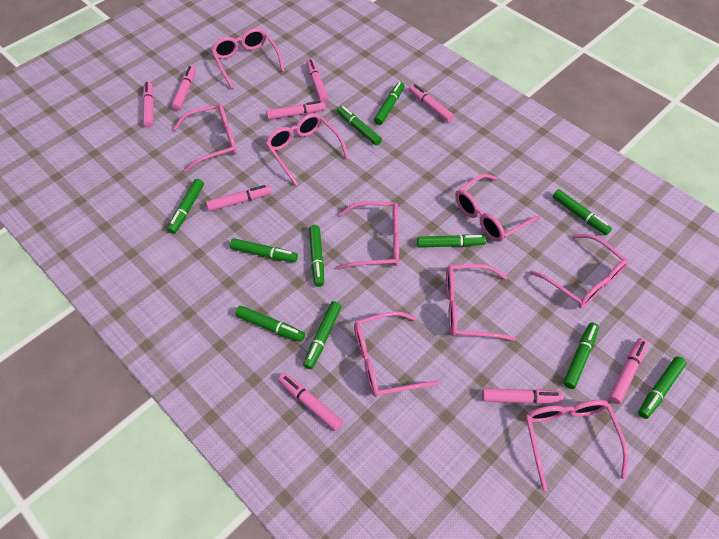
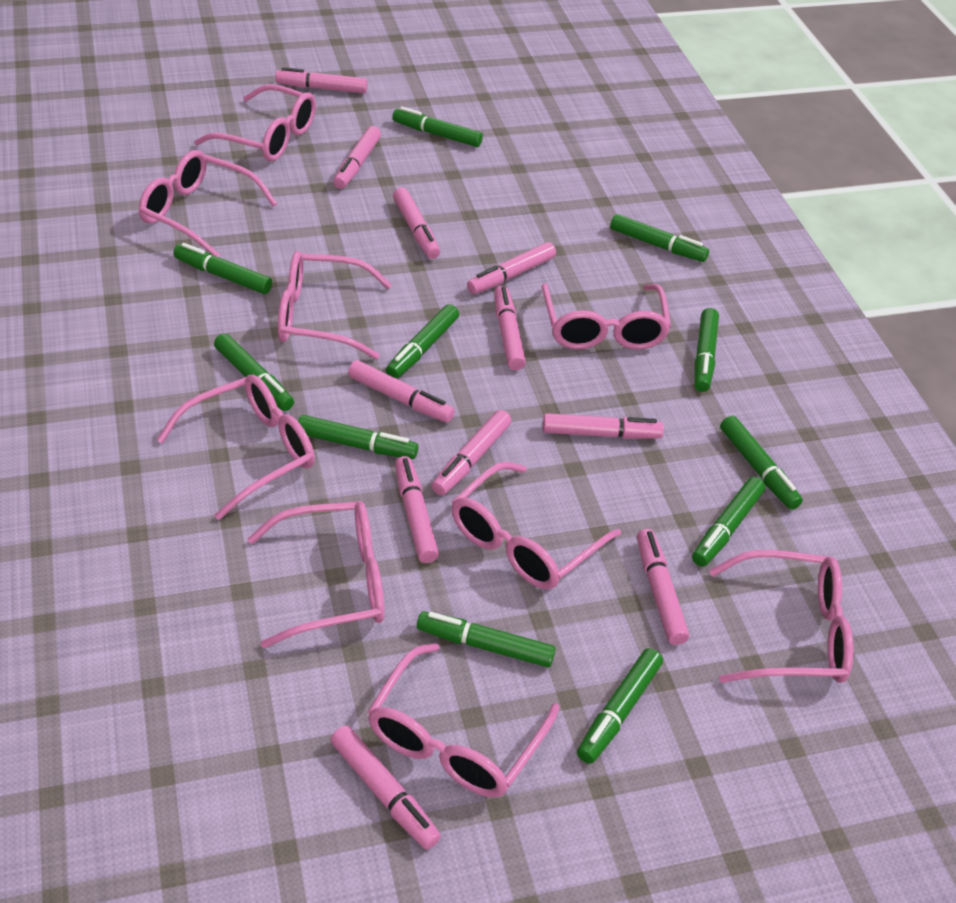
pink marker: 9 -> 11

